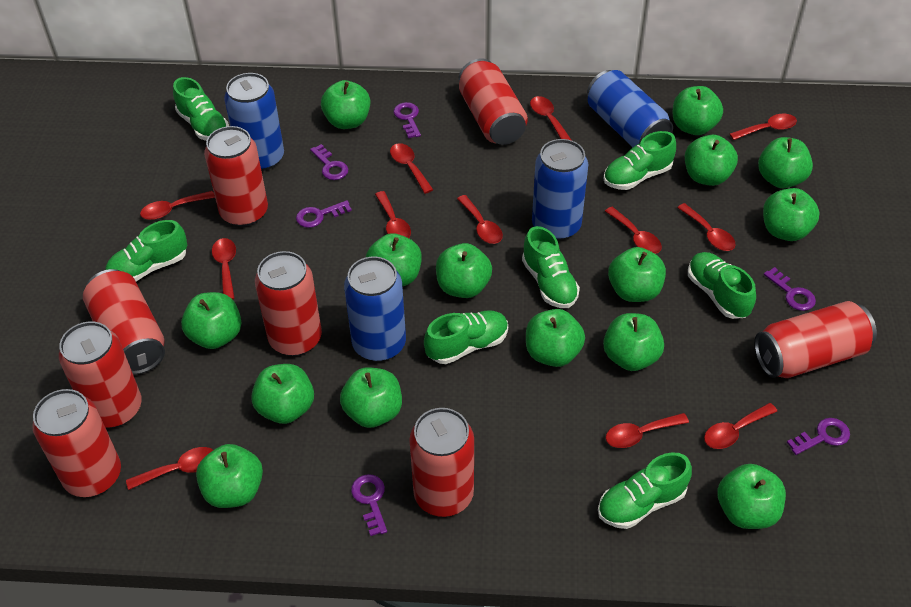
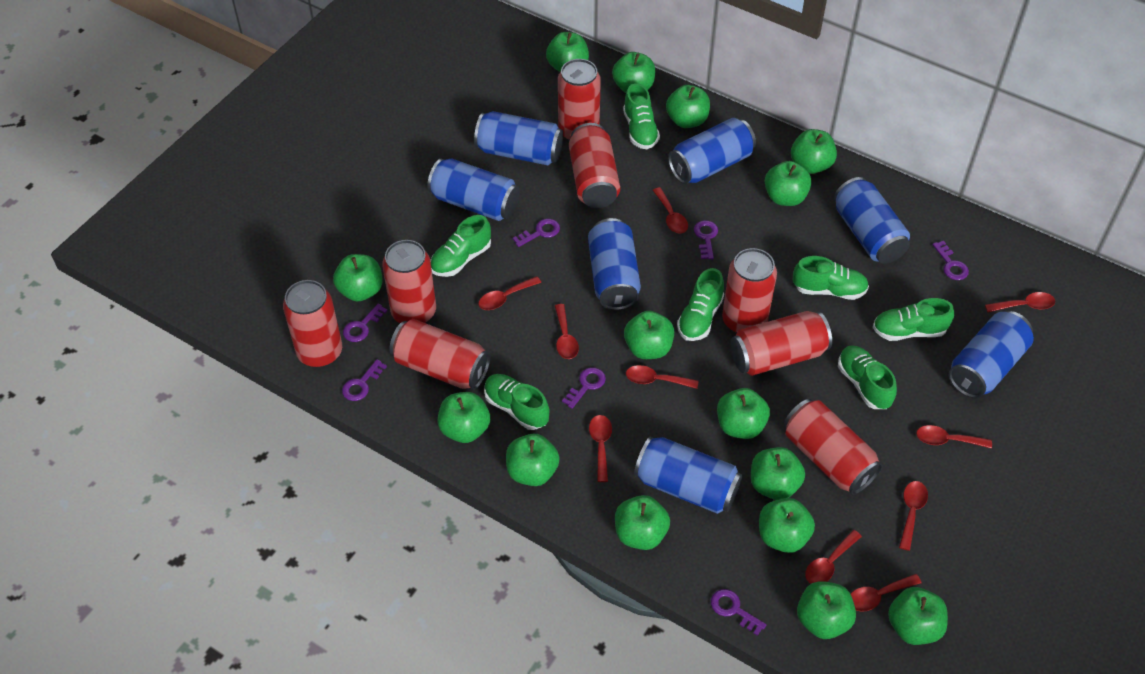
blue can: 4 -> 7
purple key: 6 -> 7
red spoon: 12 -> 10

